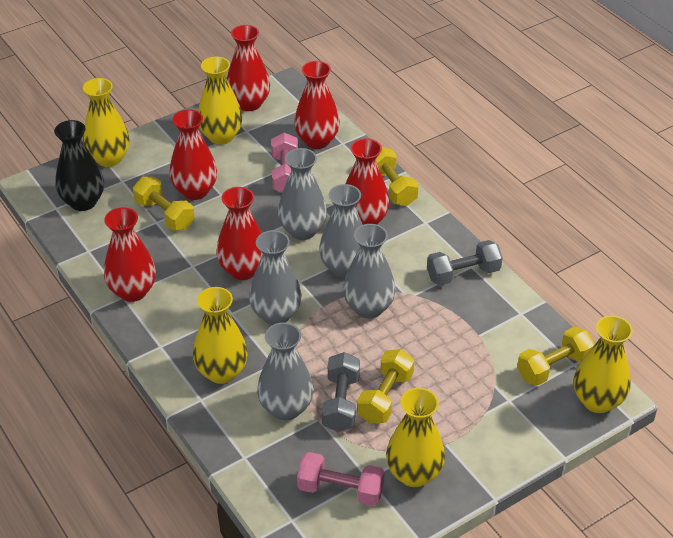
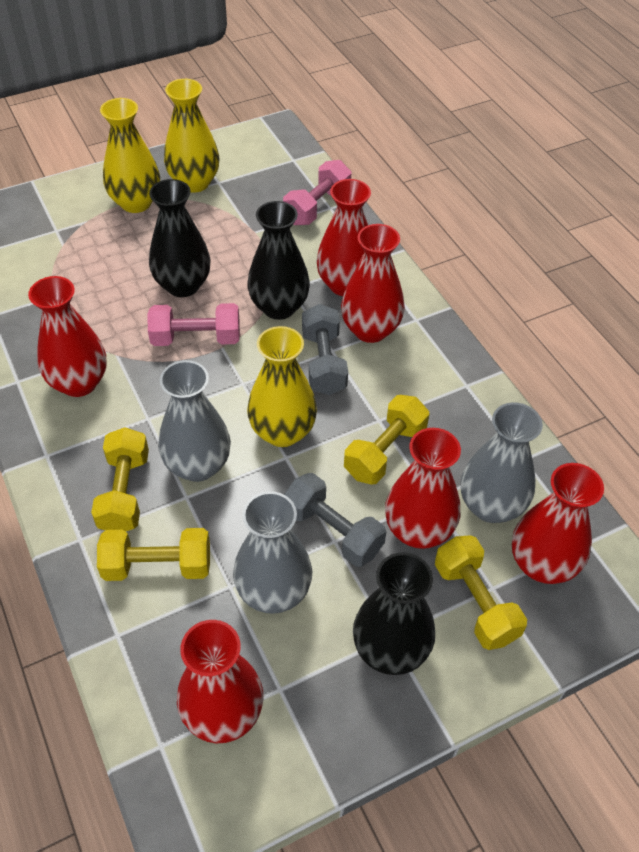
black vase: 1 -> 3
grey vase: 5 -> 3
yellow vase: 5 -> 3

